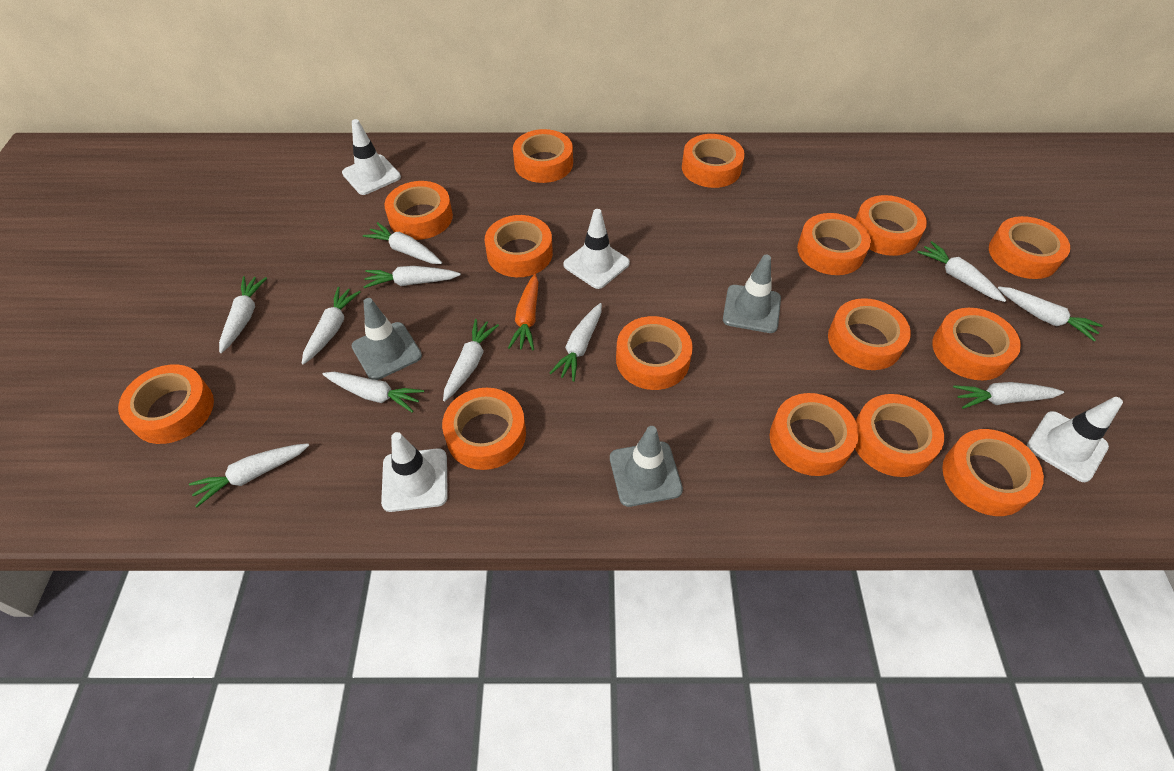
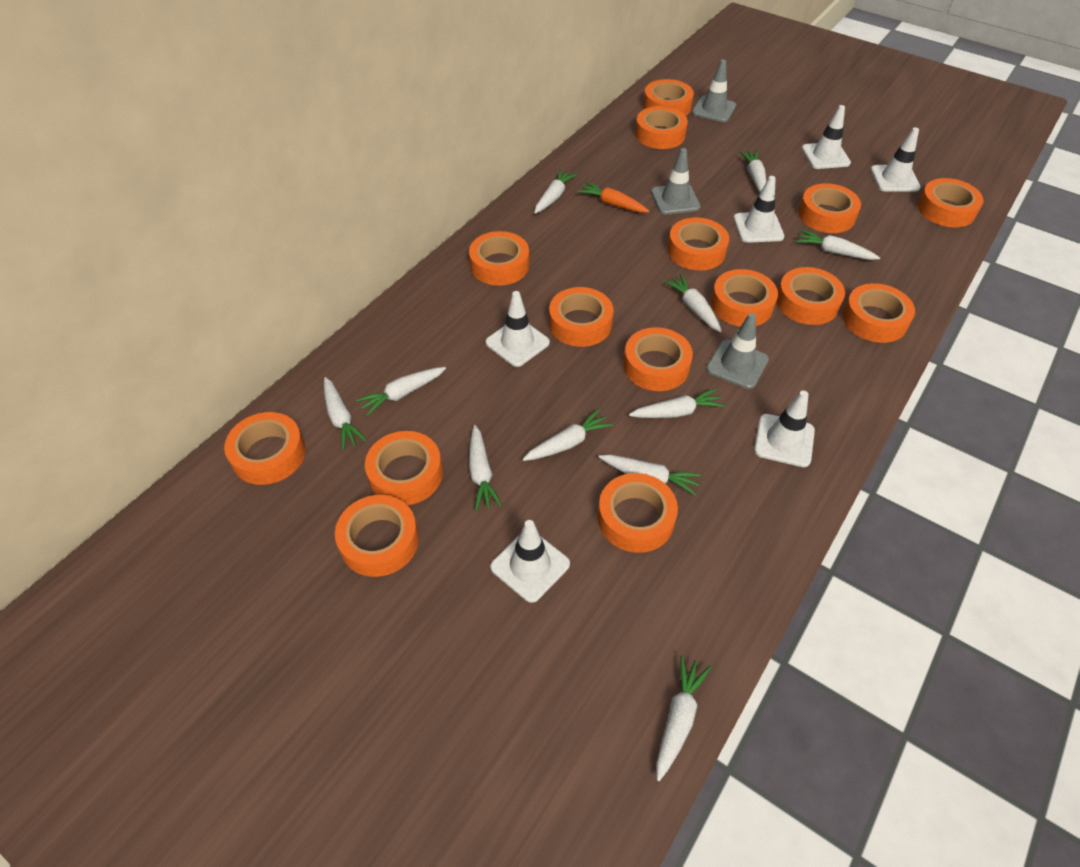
white traffic cone: 4 -> 6

